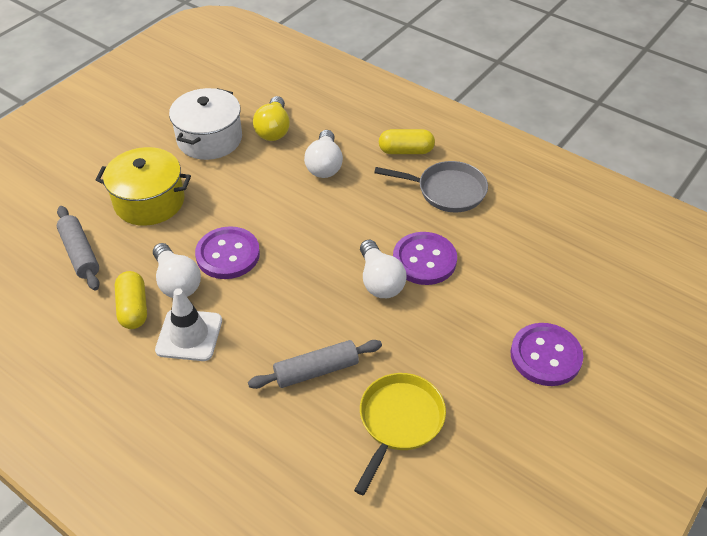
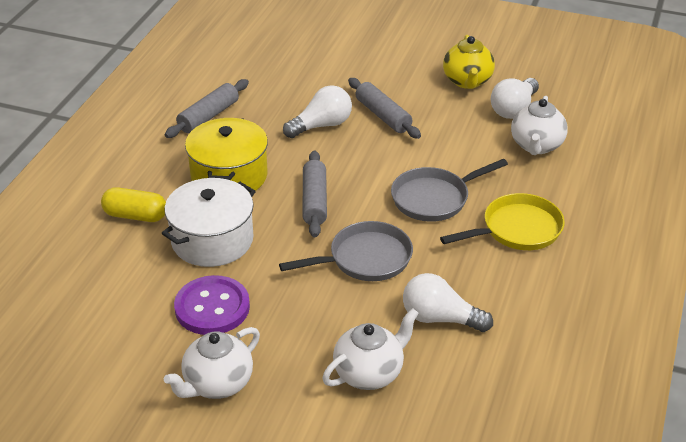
grey pan: 1 -> 2
grey rolling pin: 2 -> 3
purple button: 3 -> 1
white teapot: 0 -> 3
white traffic cone: 1 -> 0
yellow capsule: 2 -> 1
yellow light bulb: 1 -> 0
yellow teapot: 0 -> 1

